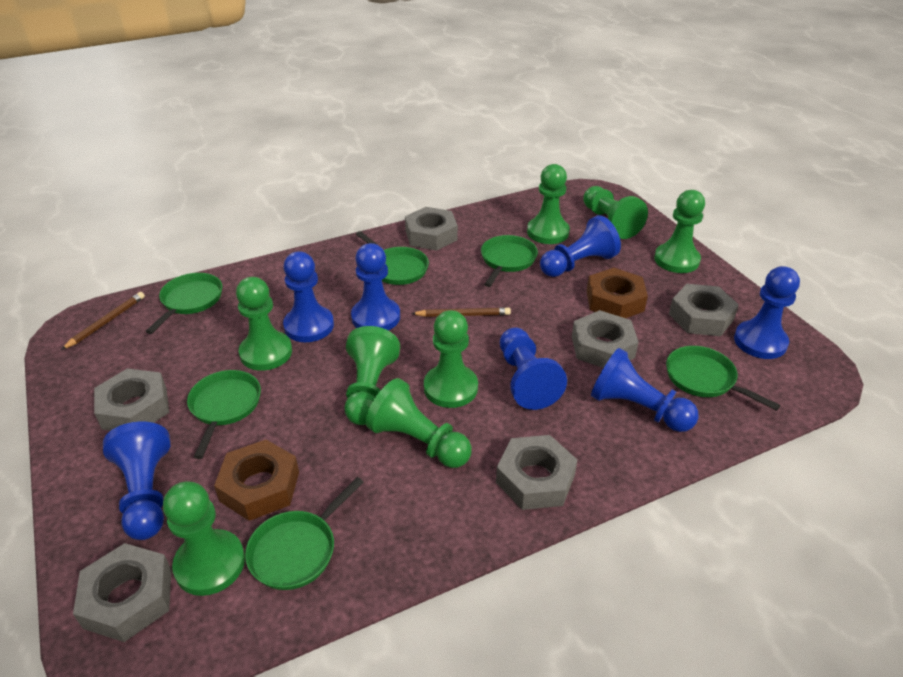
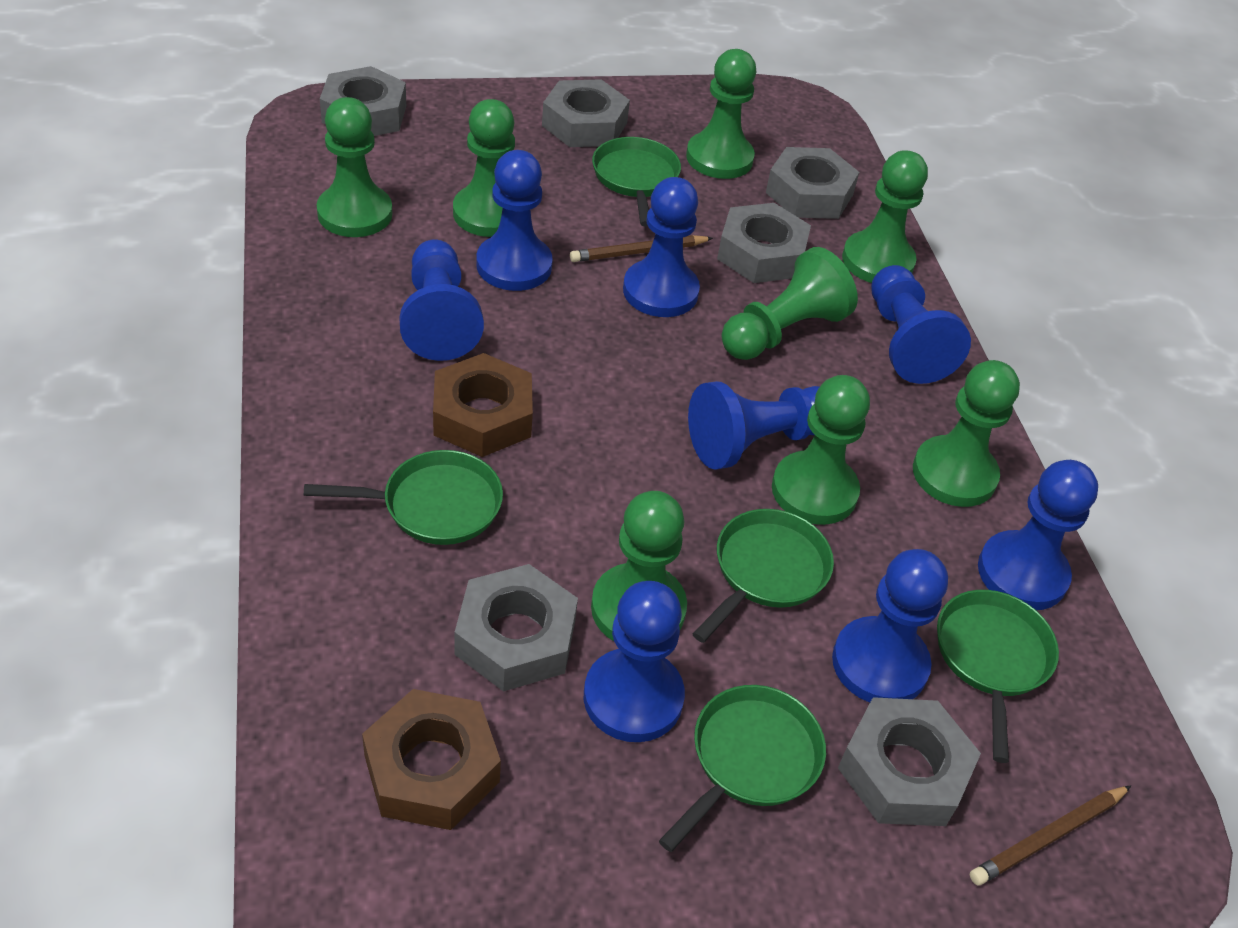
blue pawn: 7 -> 8
green pan: 6 -> 5

